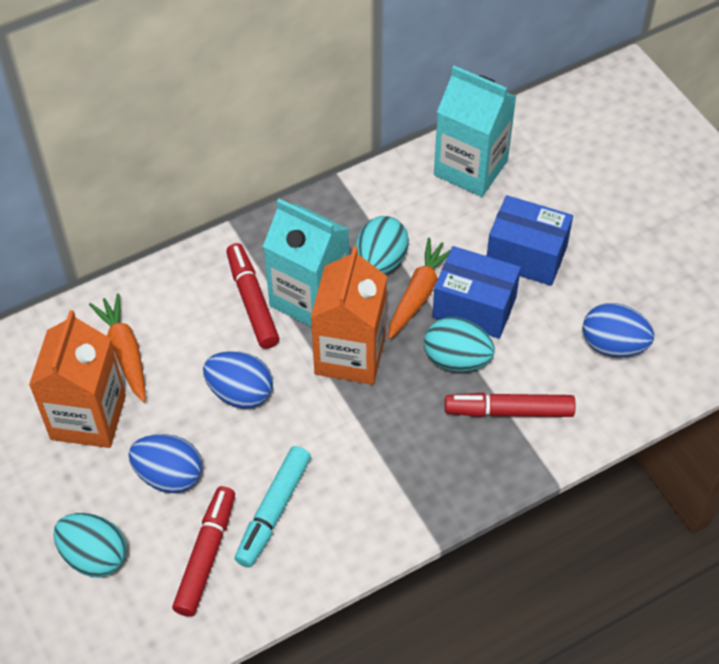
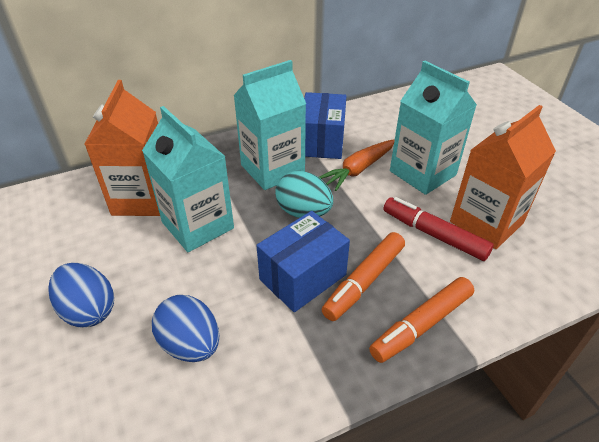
blue egg: 3 -> 2
orange carrot: 2 -> 1
orange marker: 0 -> 2
red marker: 3 -> 1
turquoise carton: 2 -> 3
turquoise egg: 3 -> 1
turquoise marker: 1 -> 0

